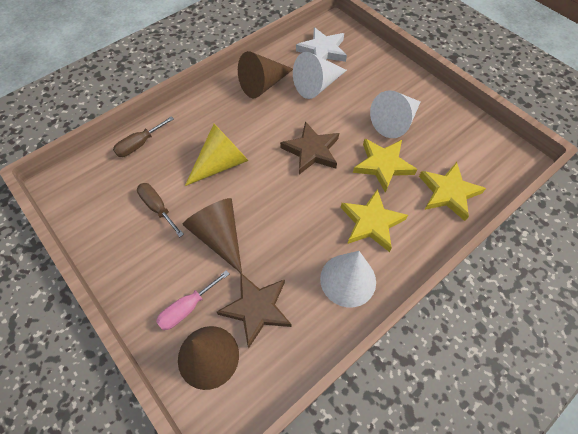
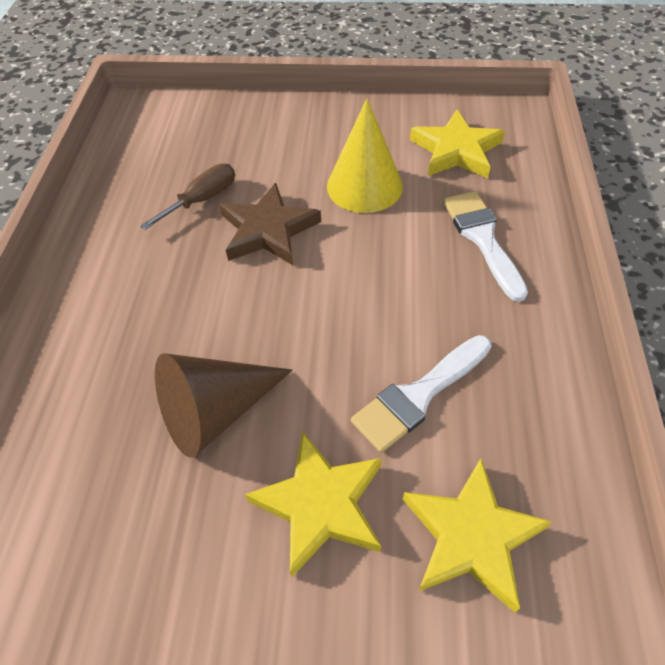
brown cone: 3 -> 1
brown screwdriver: 2 -> 1
brown star: 2 -> 1
pink screwdriver: 1 -> 0
white brush: 0 -> 2
white cone: 3 -> 0
white star: 1 -> 0

